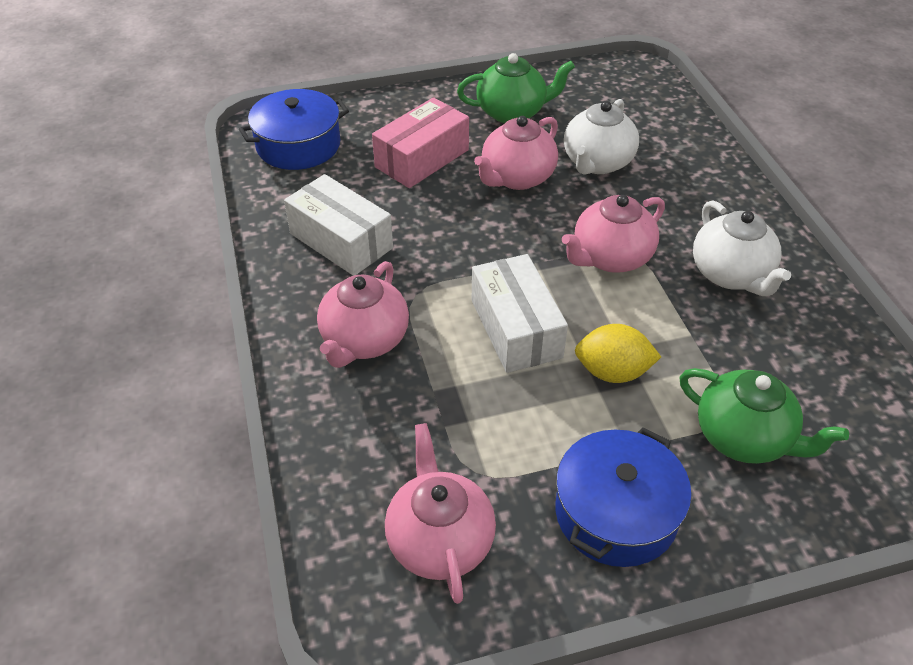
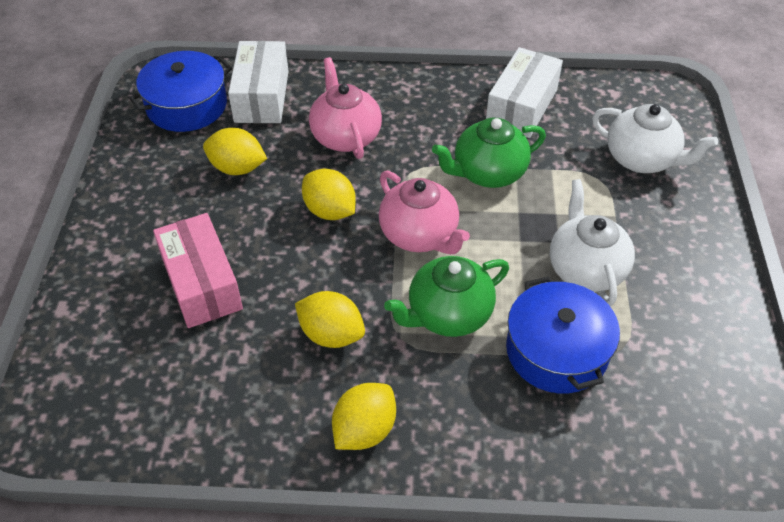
pink teapot: 4 -> 2
yellow lemon: 1 -> 4

